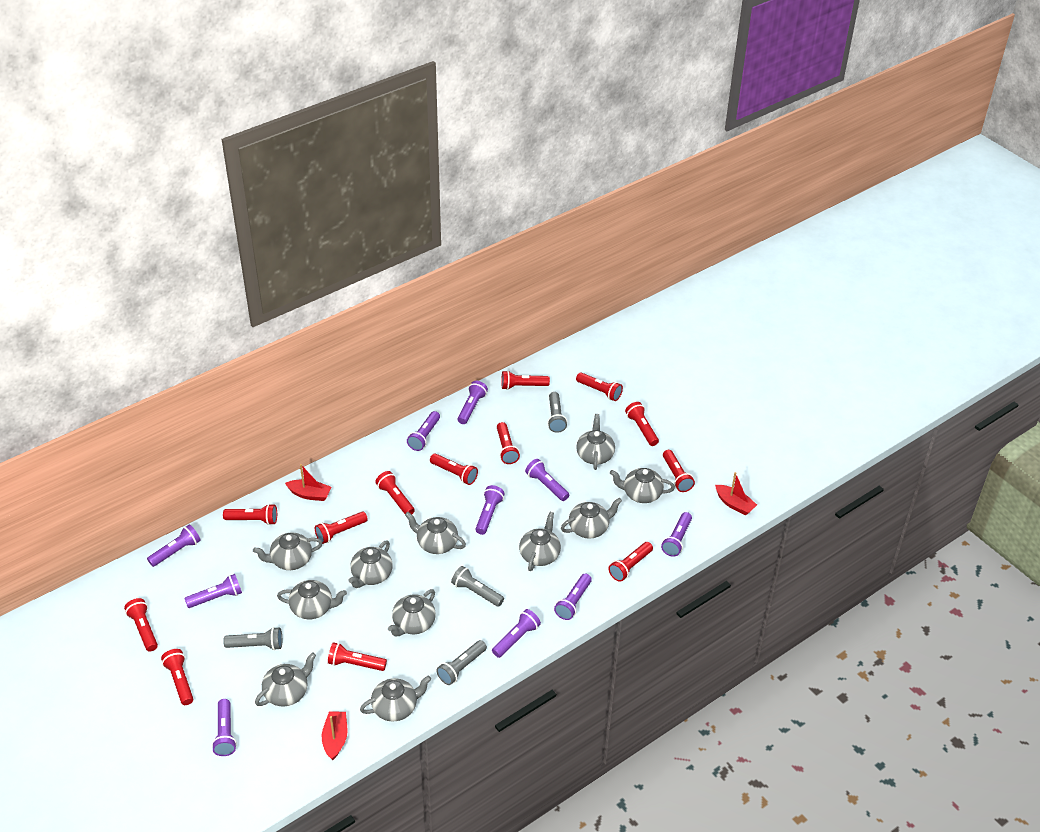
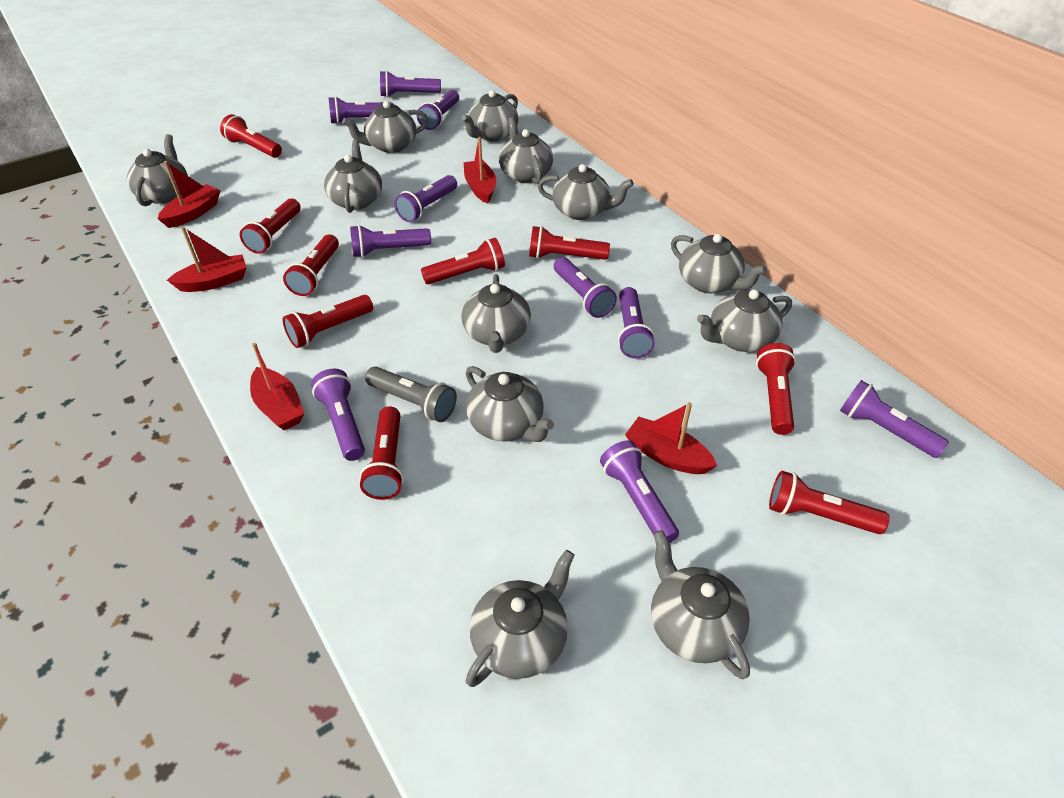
grey flashlight: 4 -> 1
grey teapot: 11 -> 12
red boat: 3 -> 5
red flashlight: 13 -> 9

